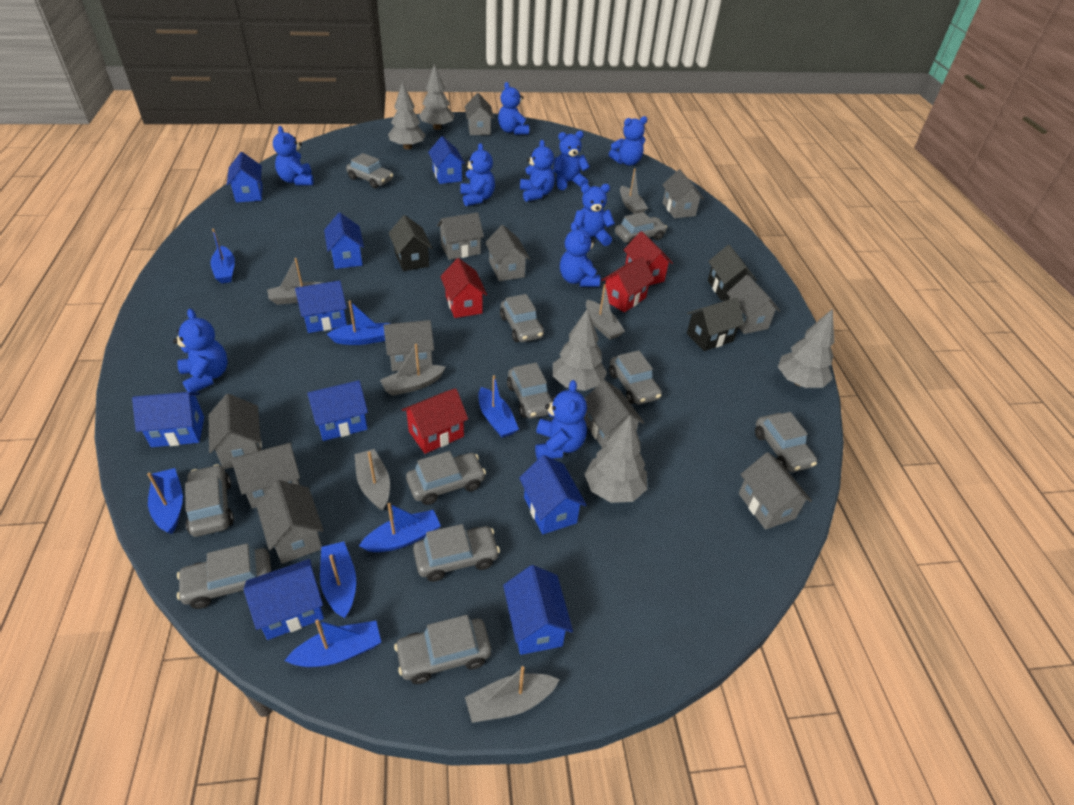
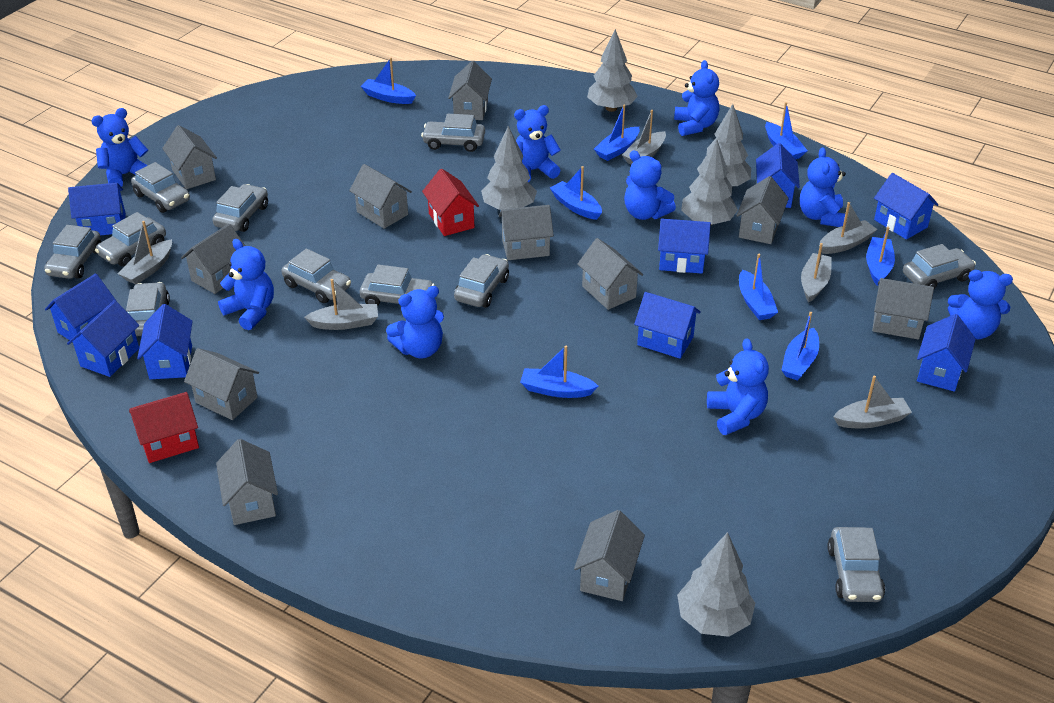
black house: 3 -> 0
blue boat: 7 -> 8
blue teddy bear: 10 -> 9
red house: 4 -> 2

